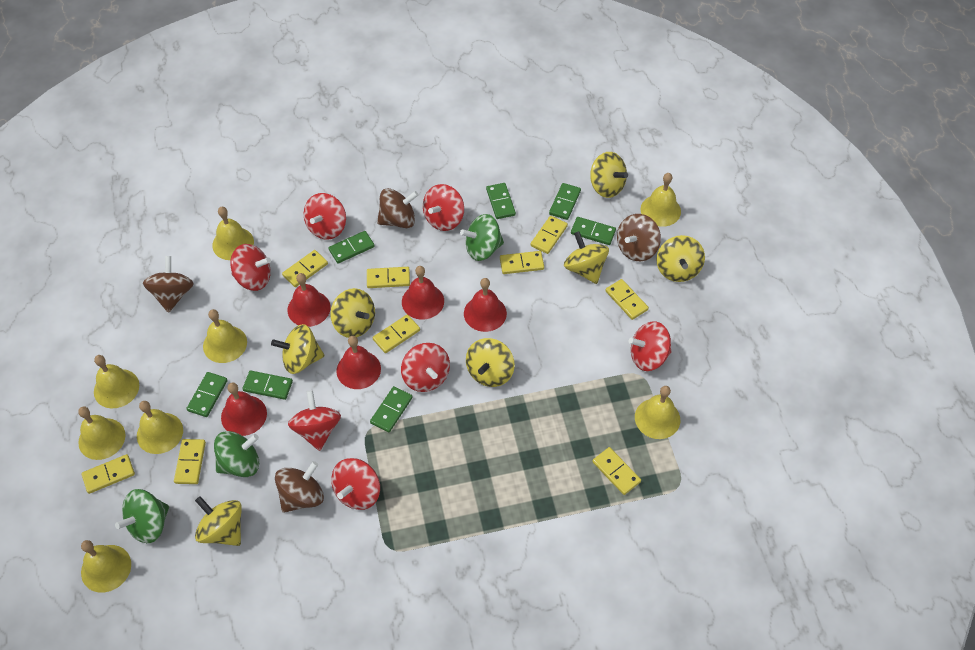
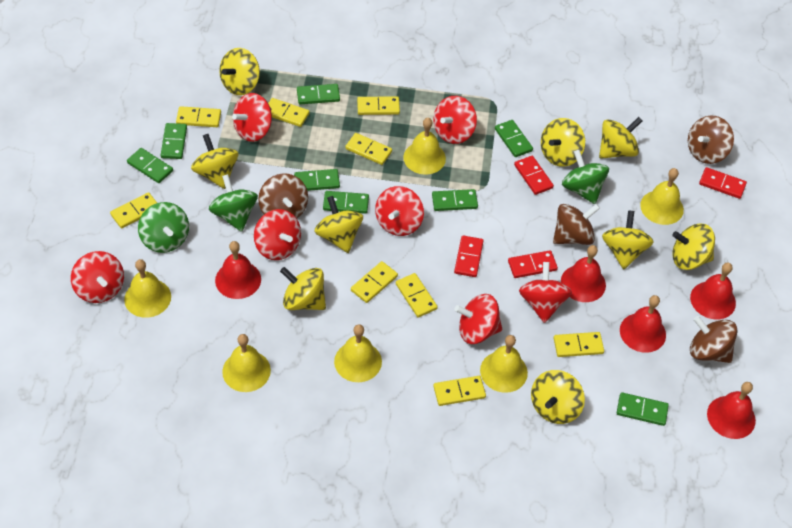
green domino: 7 -> 8
red domino: 0 -> 4
yellow bell: 8 -> 6
yellow spinning top: 7 -> 9

